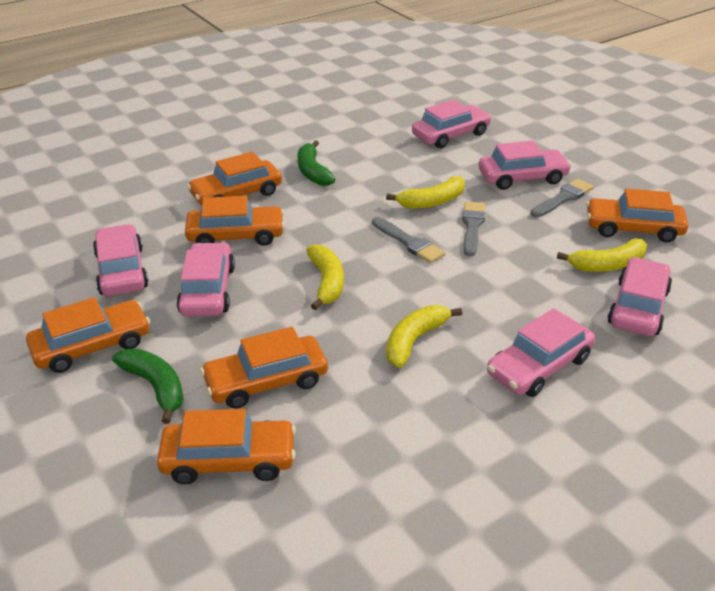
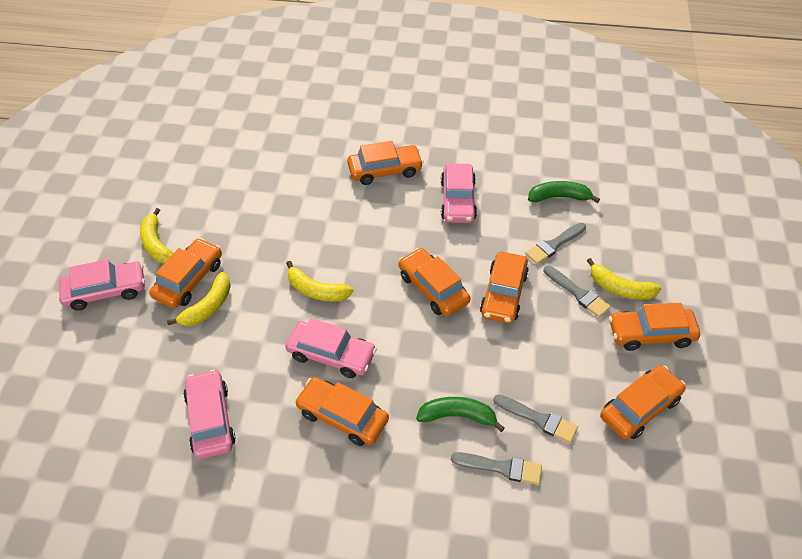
grey brush: 3 -> 4
orange car: 6 -> 7
pink car: 6 -> 4

